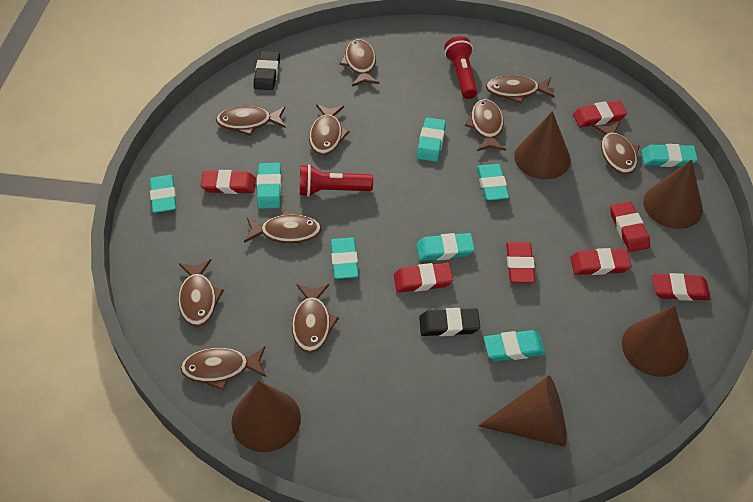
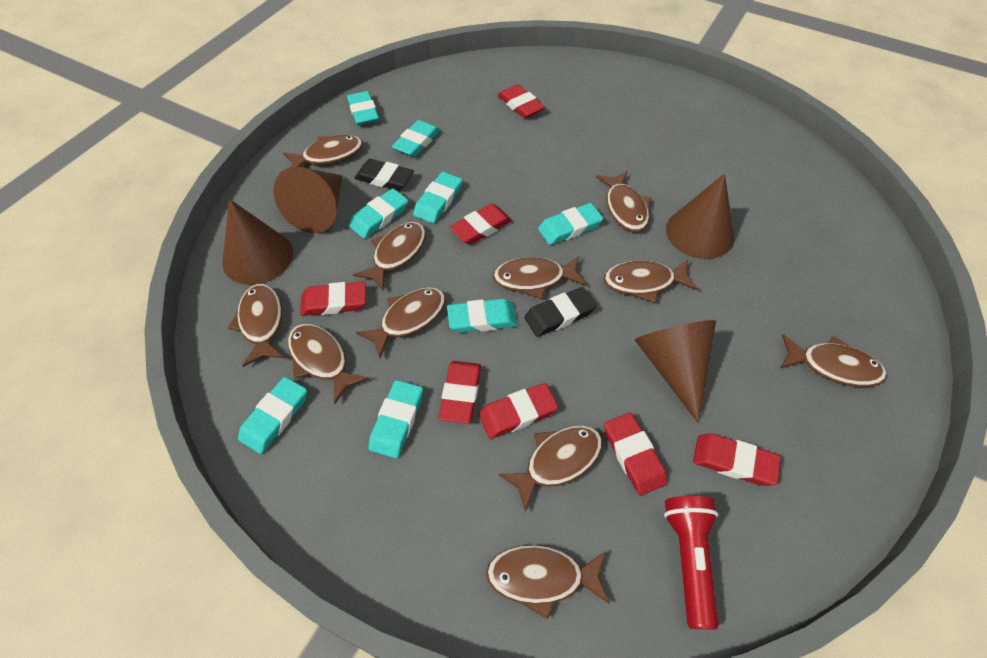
brown cone: 5 -> 4
brown fish: 10 -> 11
red flashlight: 2 -> 1

